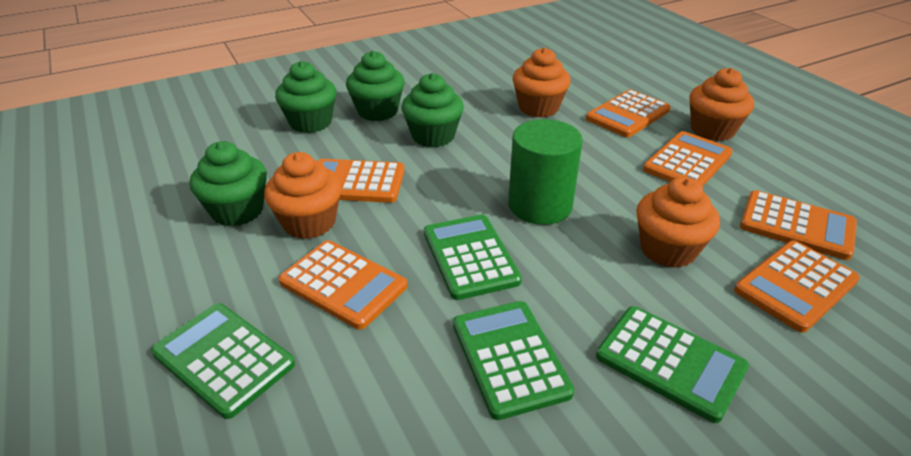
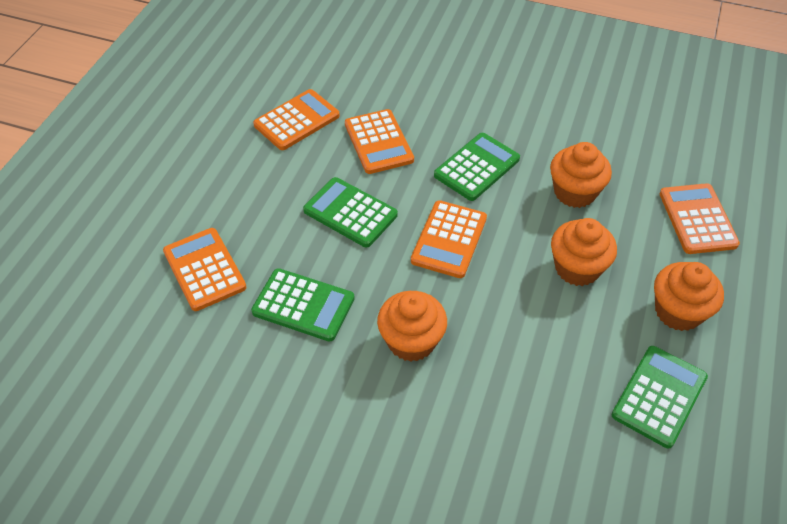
green cupcake: 4 -> 0
green cylinder: 1 -> 0
orange calculator: 6 -> 5

